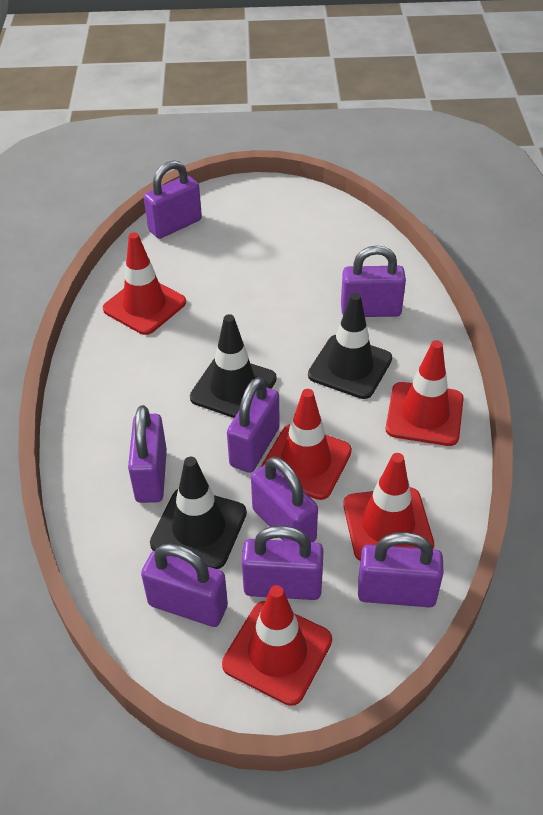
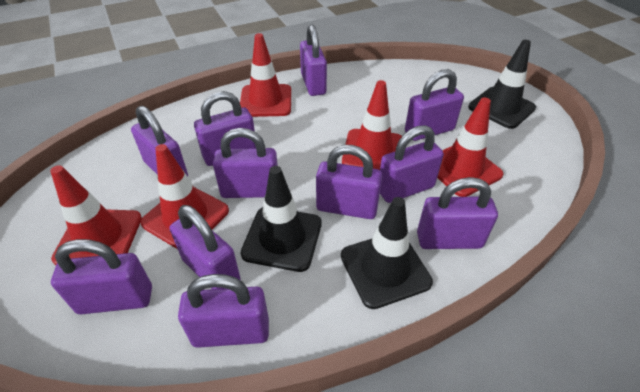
purple padlock: 8 -> 11

